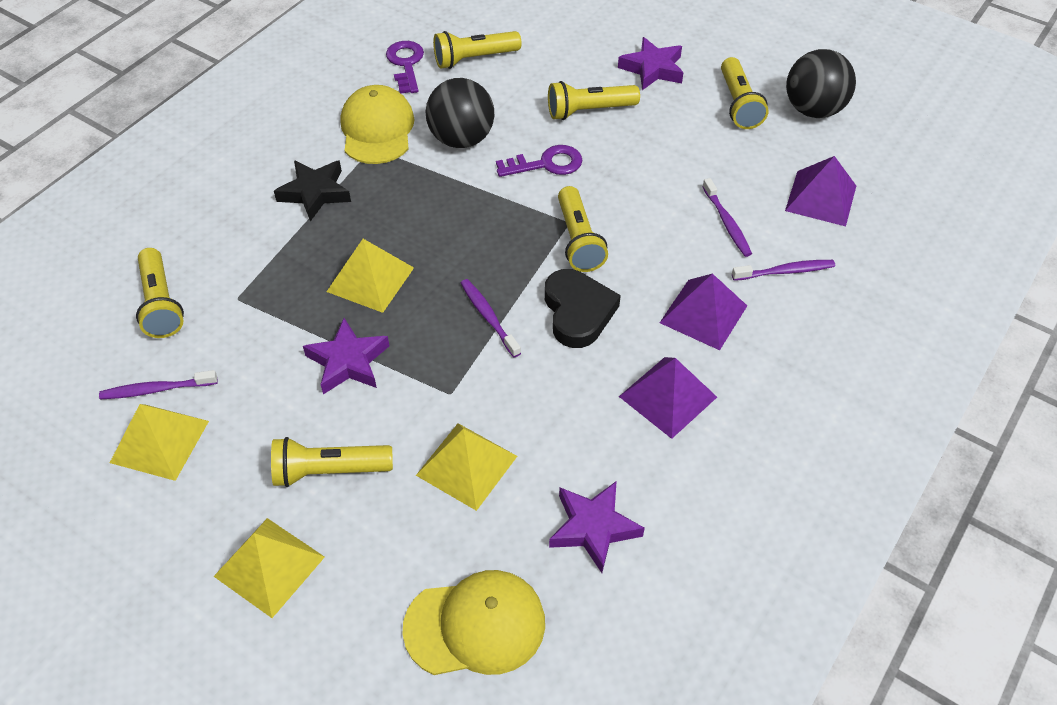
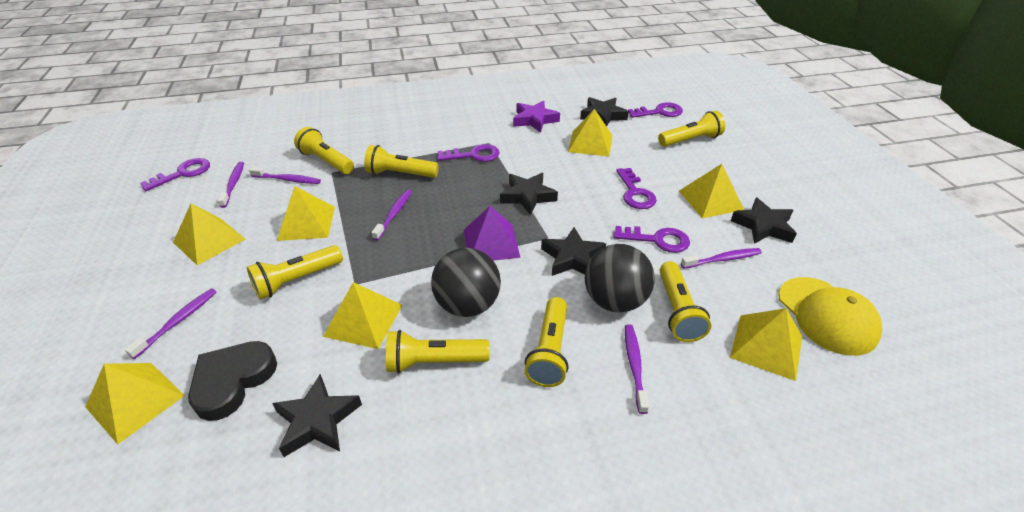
black star: 1 -> 5
purple key: 2 -> 5
purple pyramid: 3 -> 1
purple star: 3 -> 1
purple toothbrush: 4 -> 6
yellow cap: 2 -> 1
yellow flashlight: 6 -> 7
yellow pyramid: 4 -> 7

